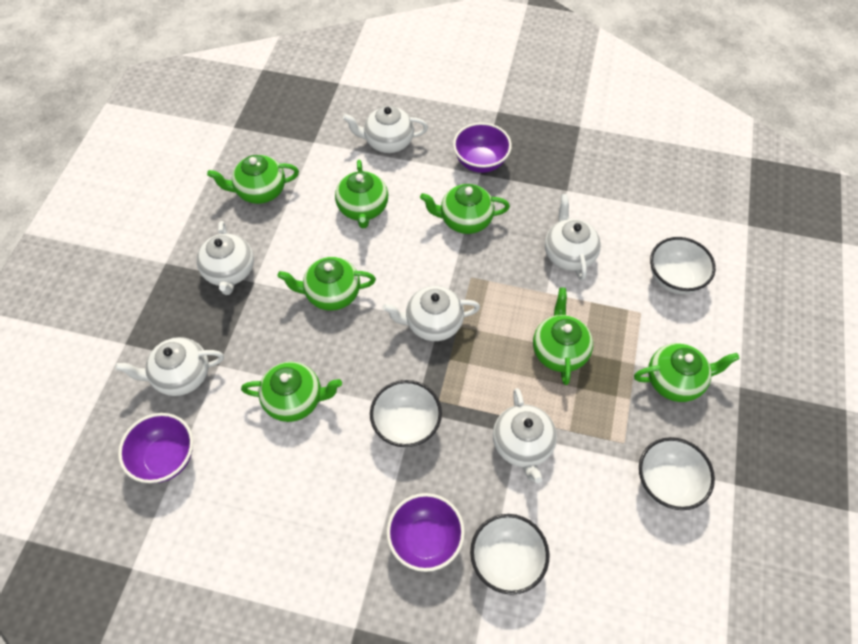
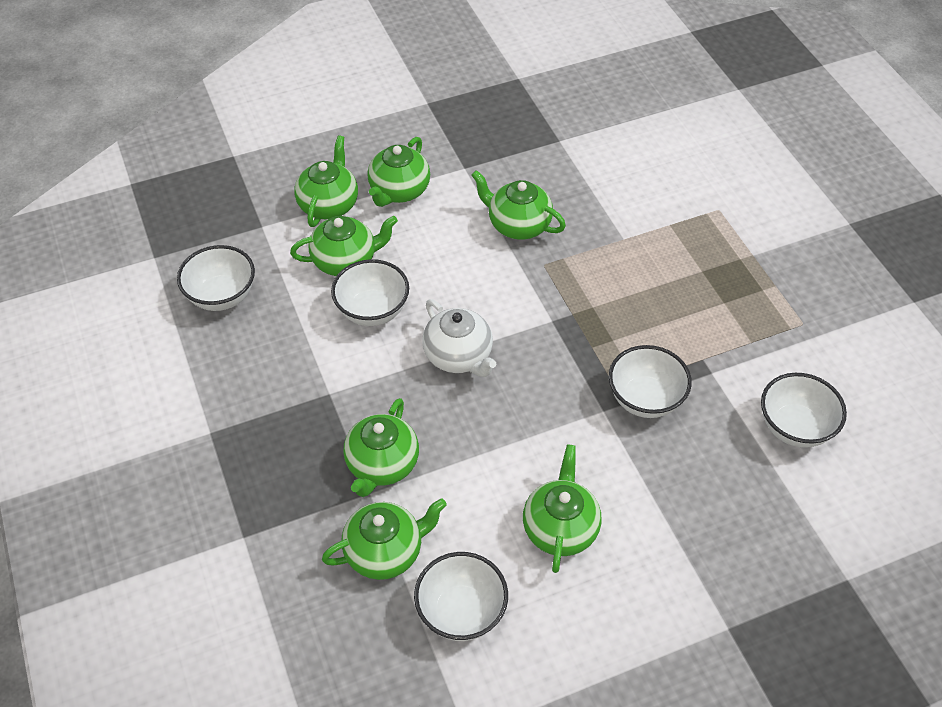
purple bowl: 3 -> 0
white bowl: 4 -> 5
white teapot: 6 -> 1

